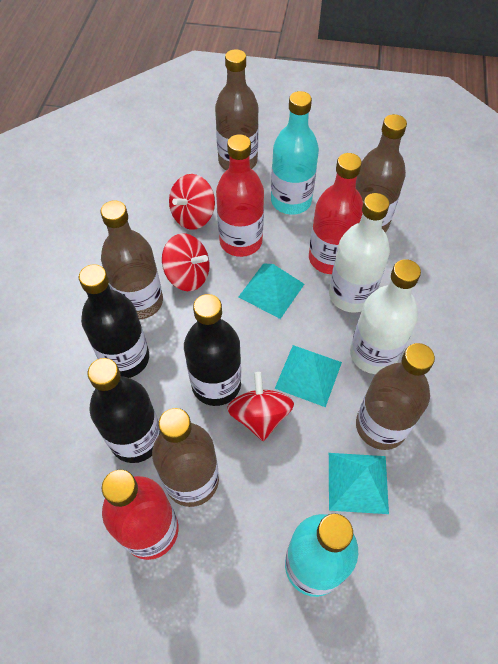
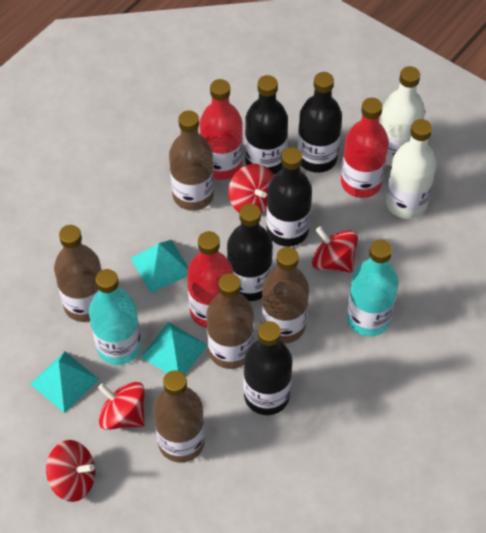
black bottle: 3 -> 5
red spinning top: 3 -> 4

